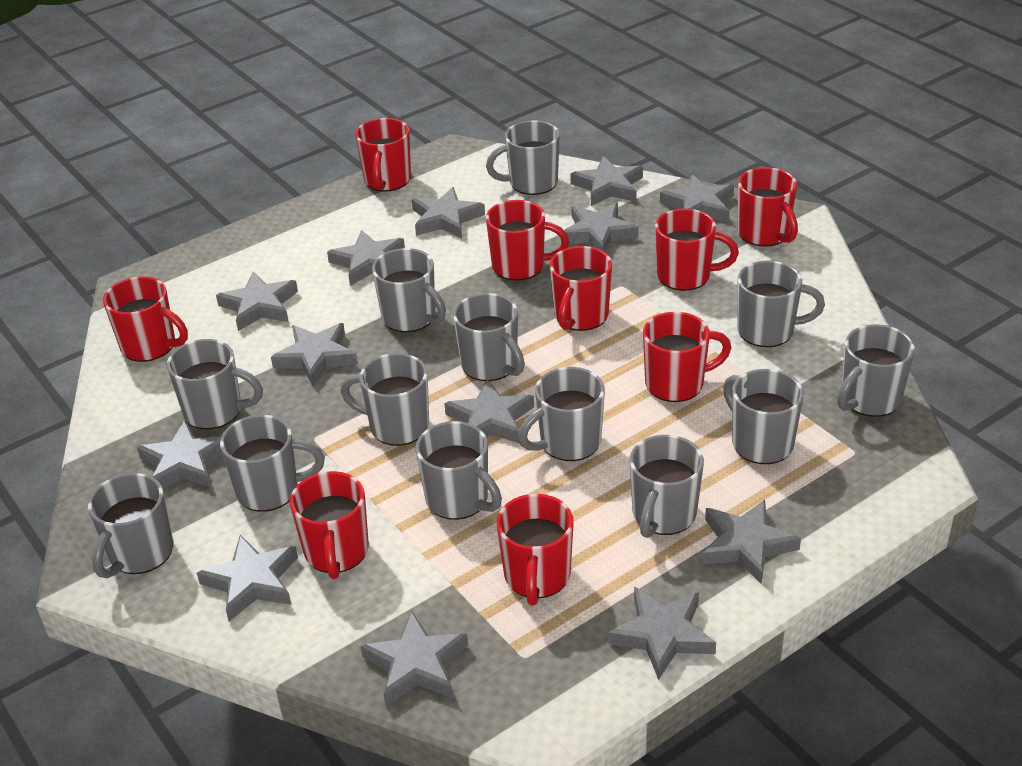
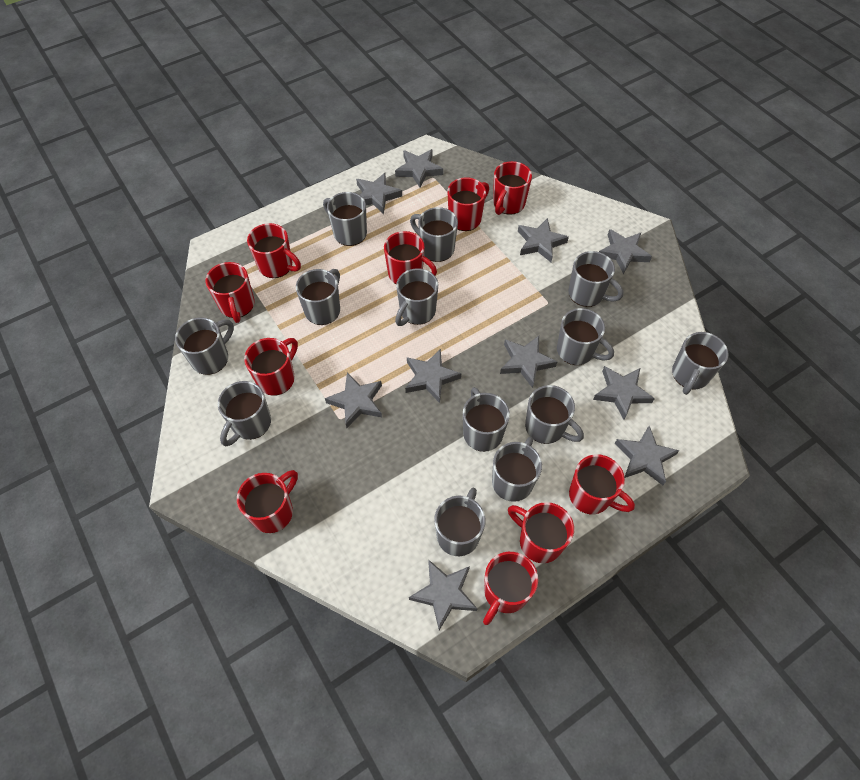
grey star: 13 -> 10
red mug: 9 -> 10

